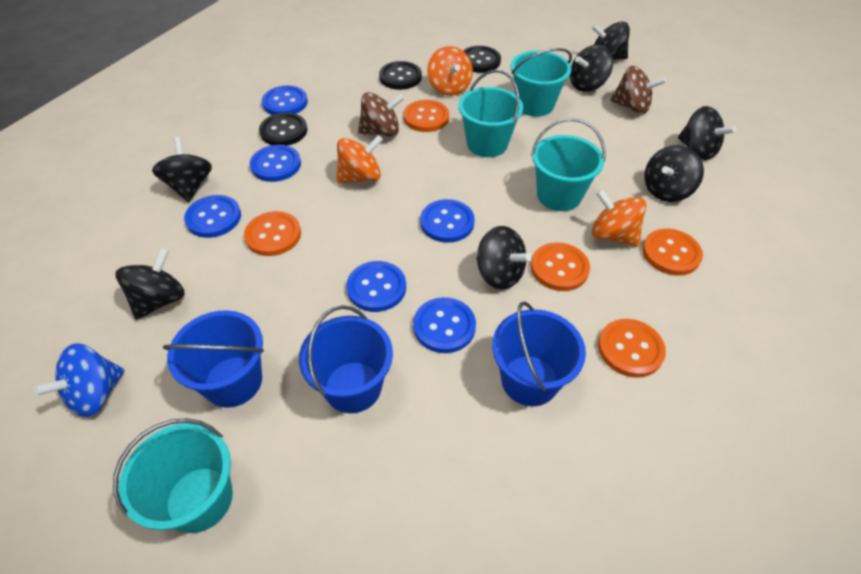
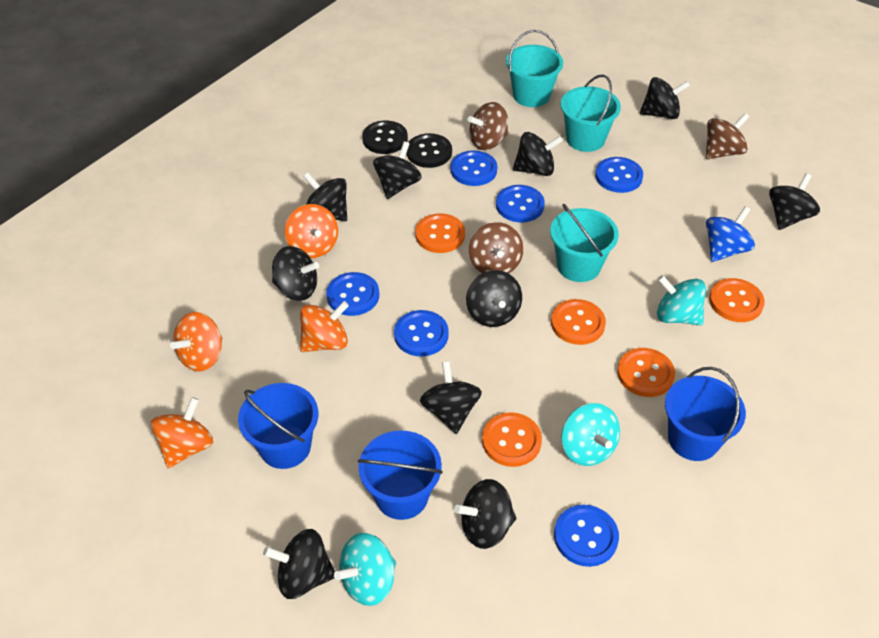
black button: 3 -> 2
black spinning top: 7 -> 10
brown spinning top: 2 -> 3
orange spinning top: 3 -> 4
turquoise bucket: 4 -> 3
turquoise spinning top: 0 -> 3

